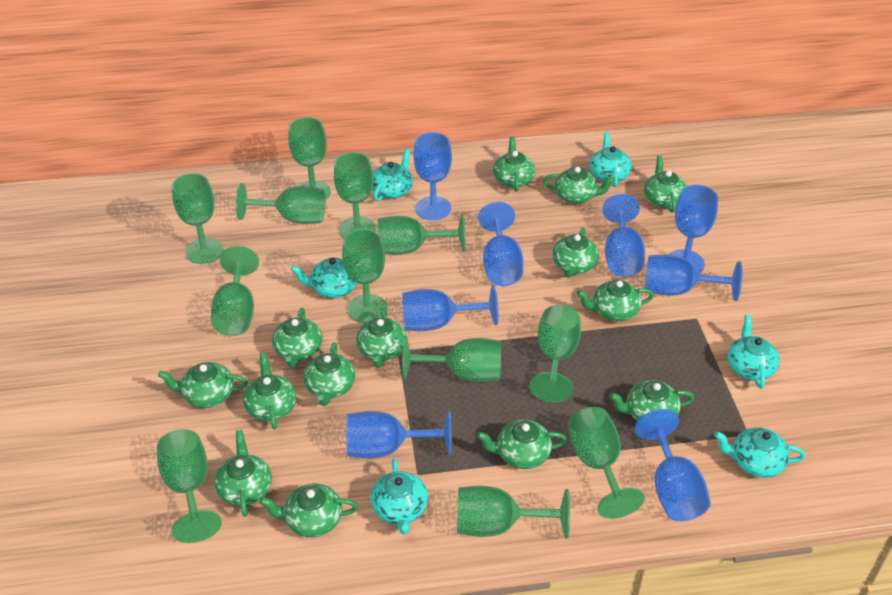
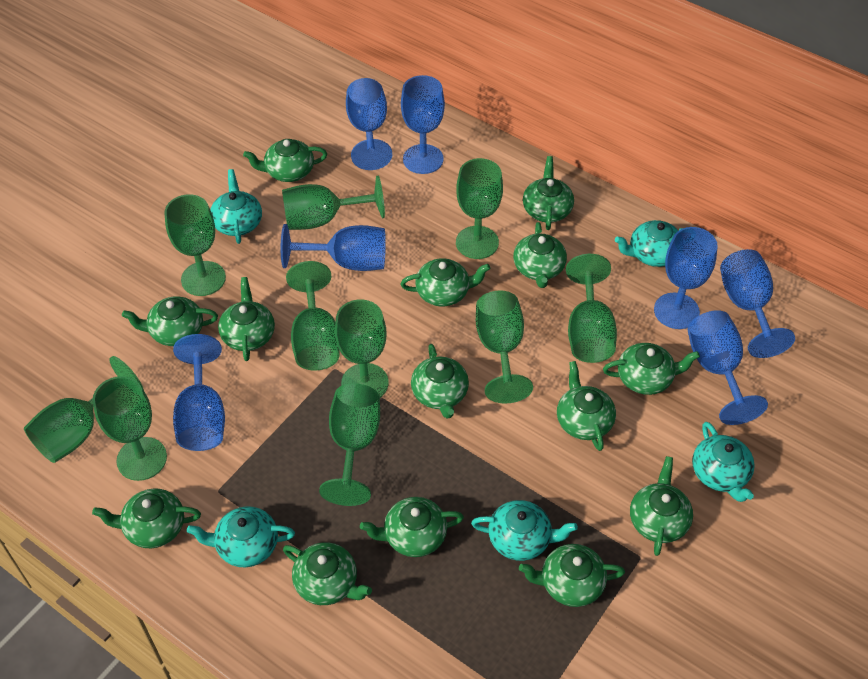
blue goblet: 8 -> 7
green goblet: 12 -> 10
turquoise teapot: 6 -> 5

